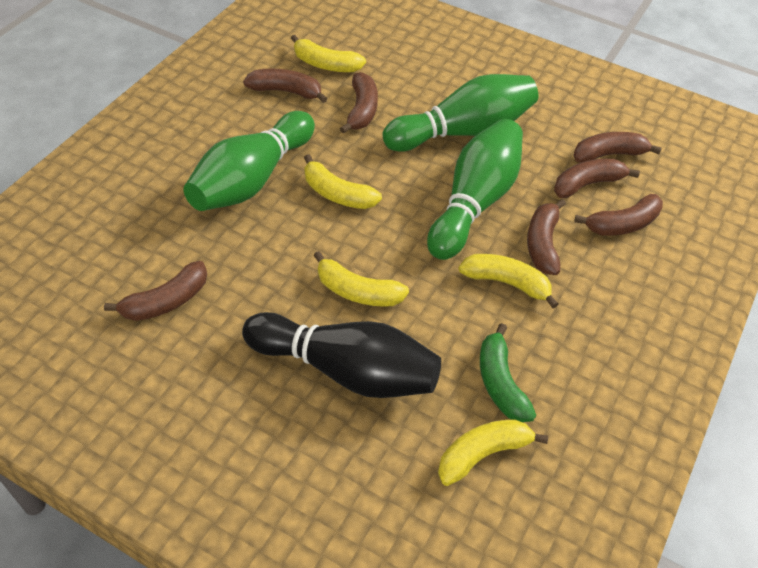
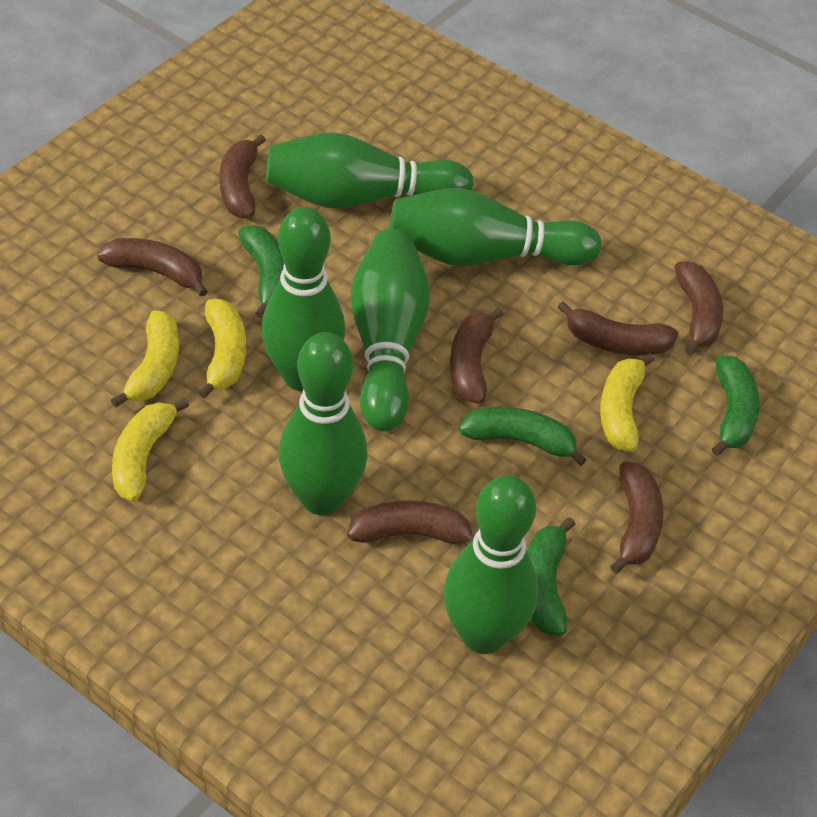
black bowling pin: 1 -> 0
green banana: 1 -> 4
green bowling pin: 3 -> 6
yellow banana: 5 -> 4

